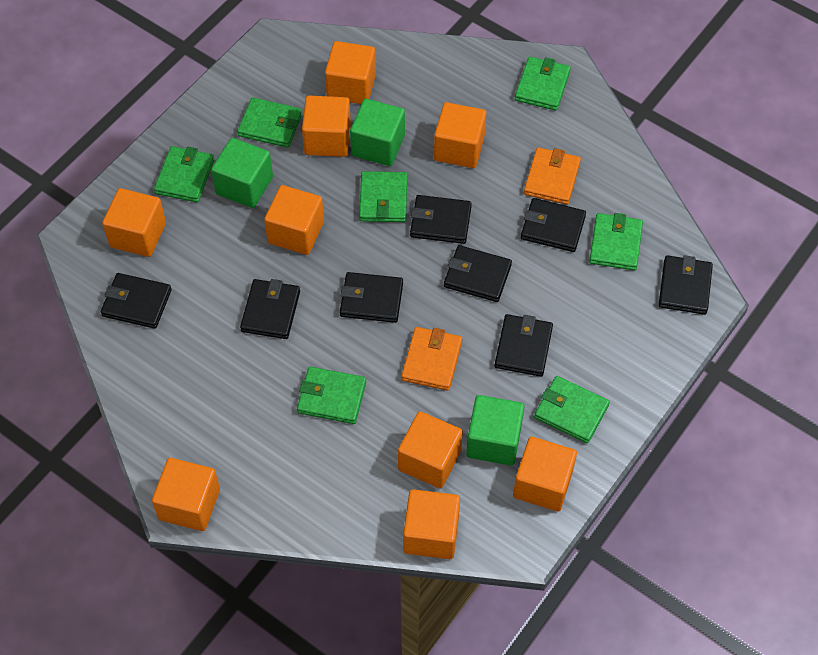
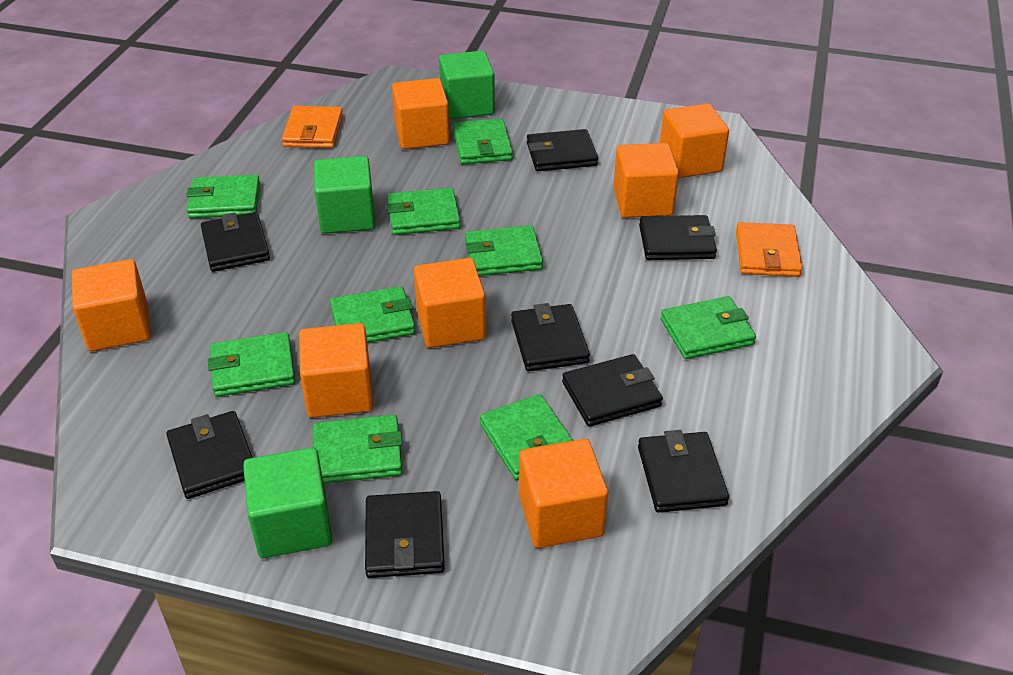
green wallet: 7 -> 9
orange cube: 9 -> 7

